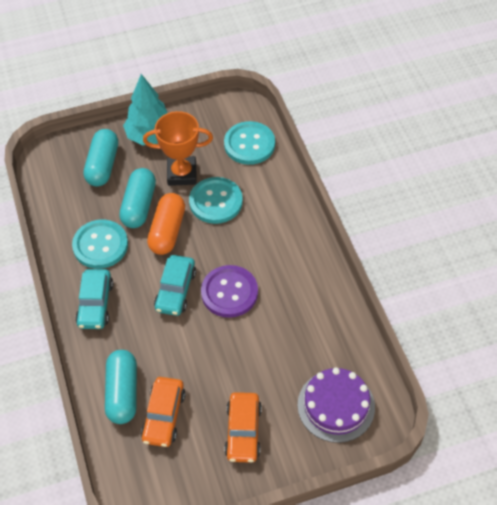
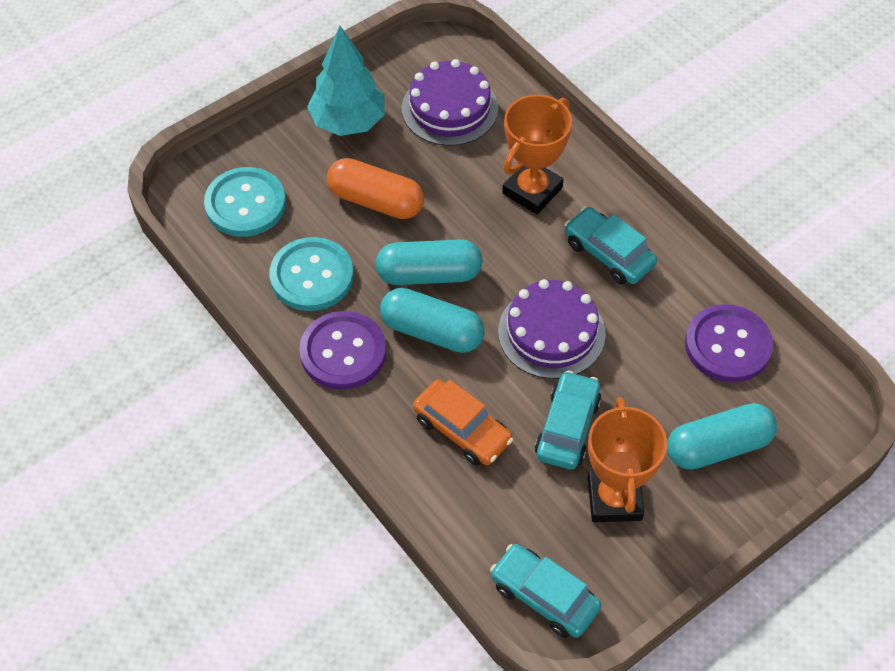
orange car: 2 -> 1
orange trophy: 1 -> 2
purple button: 1 -> 2
purple cake: 1 -> 2
turquoise button: 3 -> 2
turquoise car: 2 -> 3

